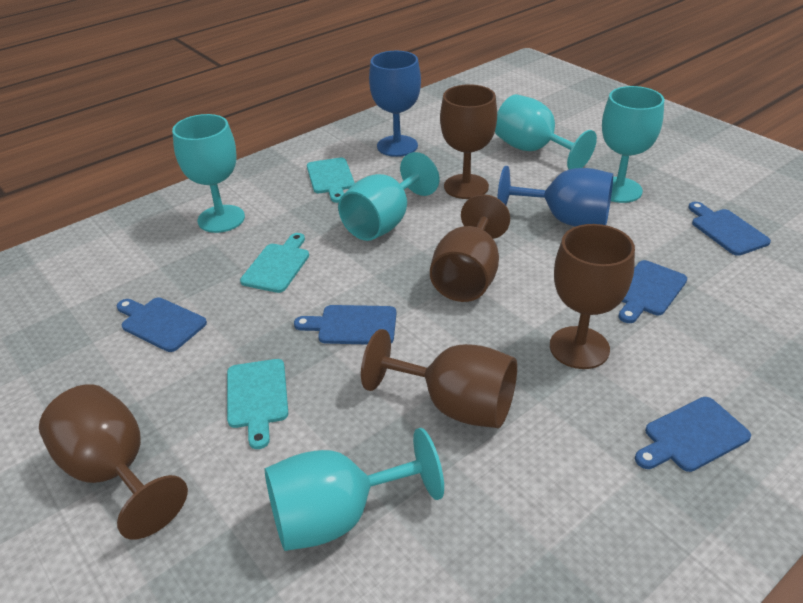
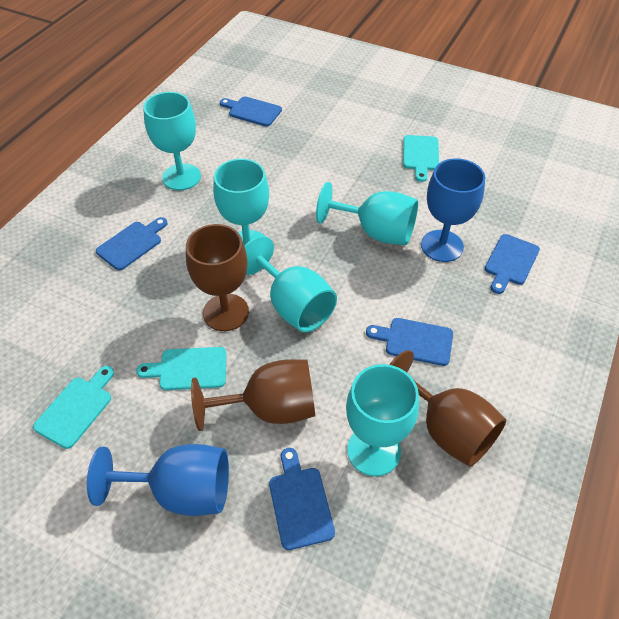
brown goblet: 5 -> 3

